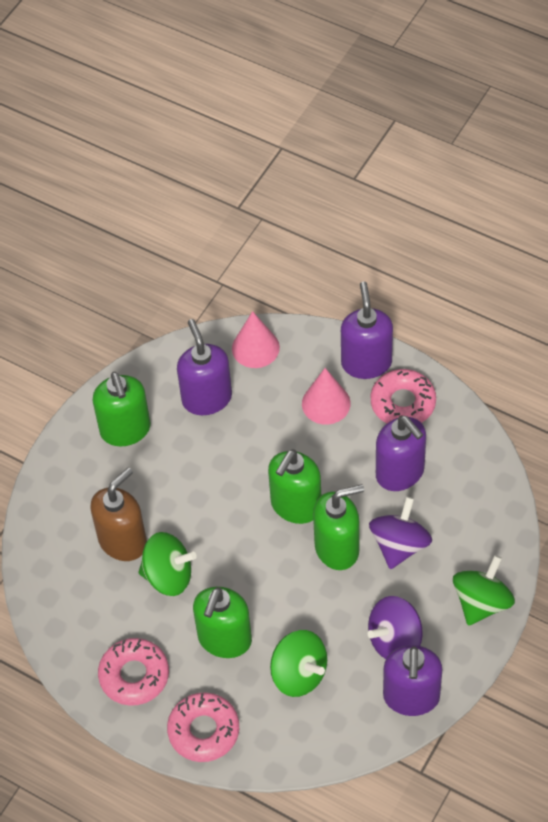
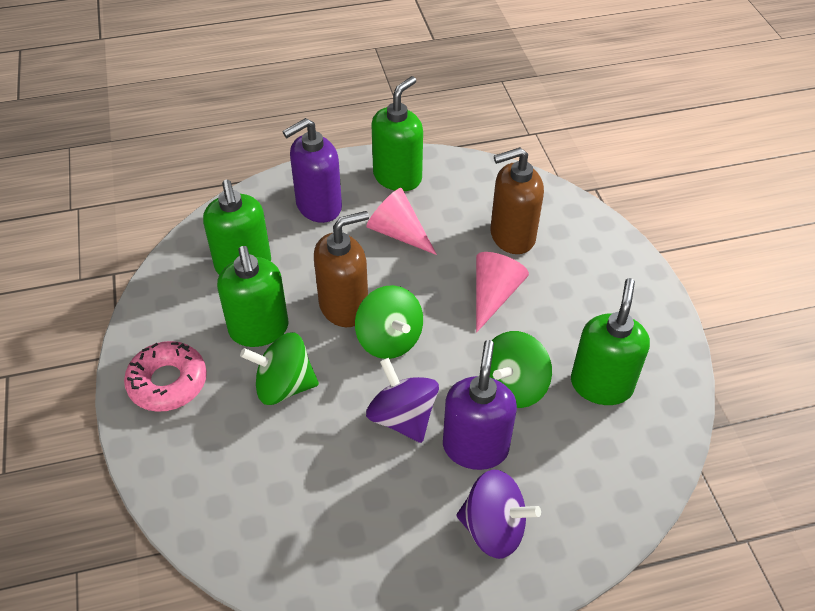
brown soap dispenser: 1 -> 2
pink donut: 3 -> 1
purple soap dispenser: 4 -> 2

